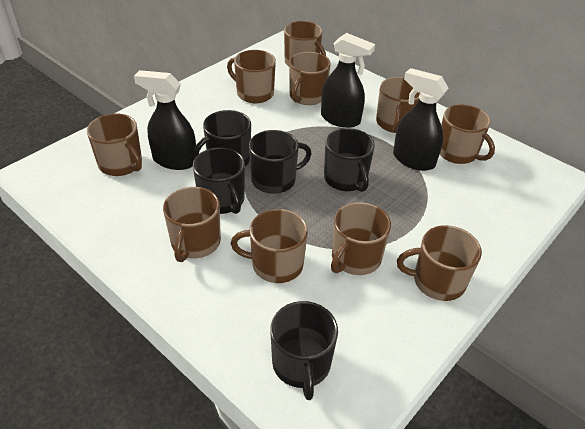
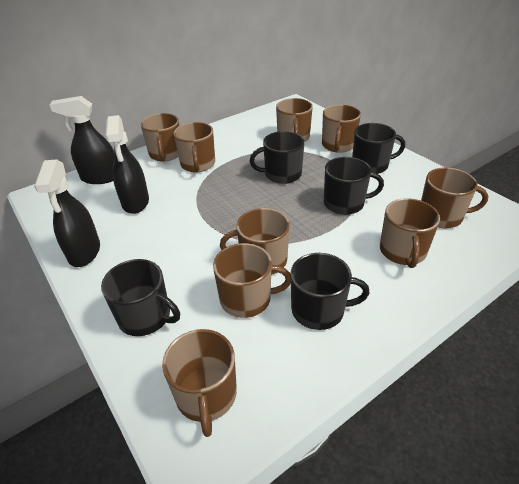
brown mug: 10 -> 9

